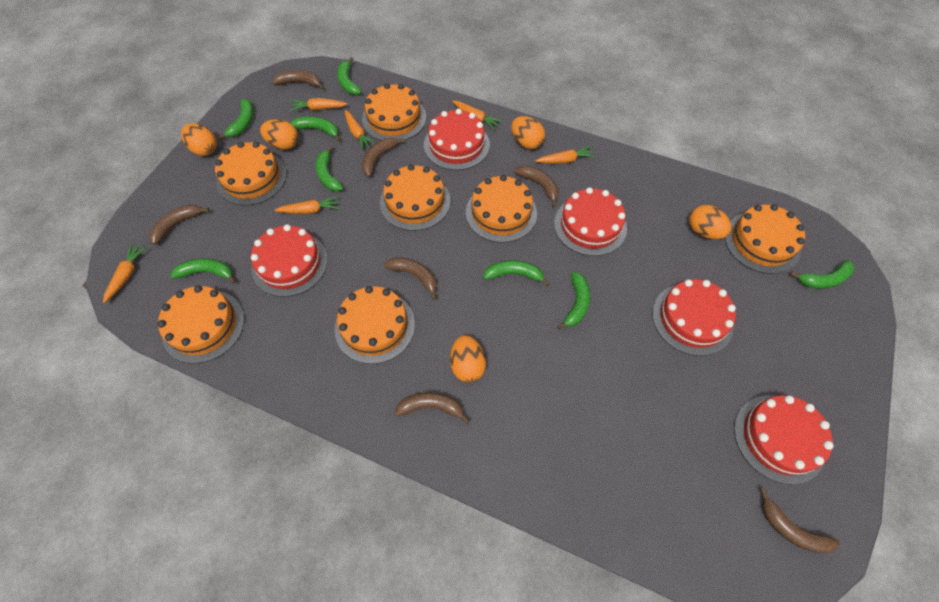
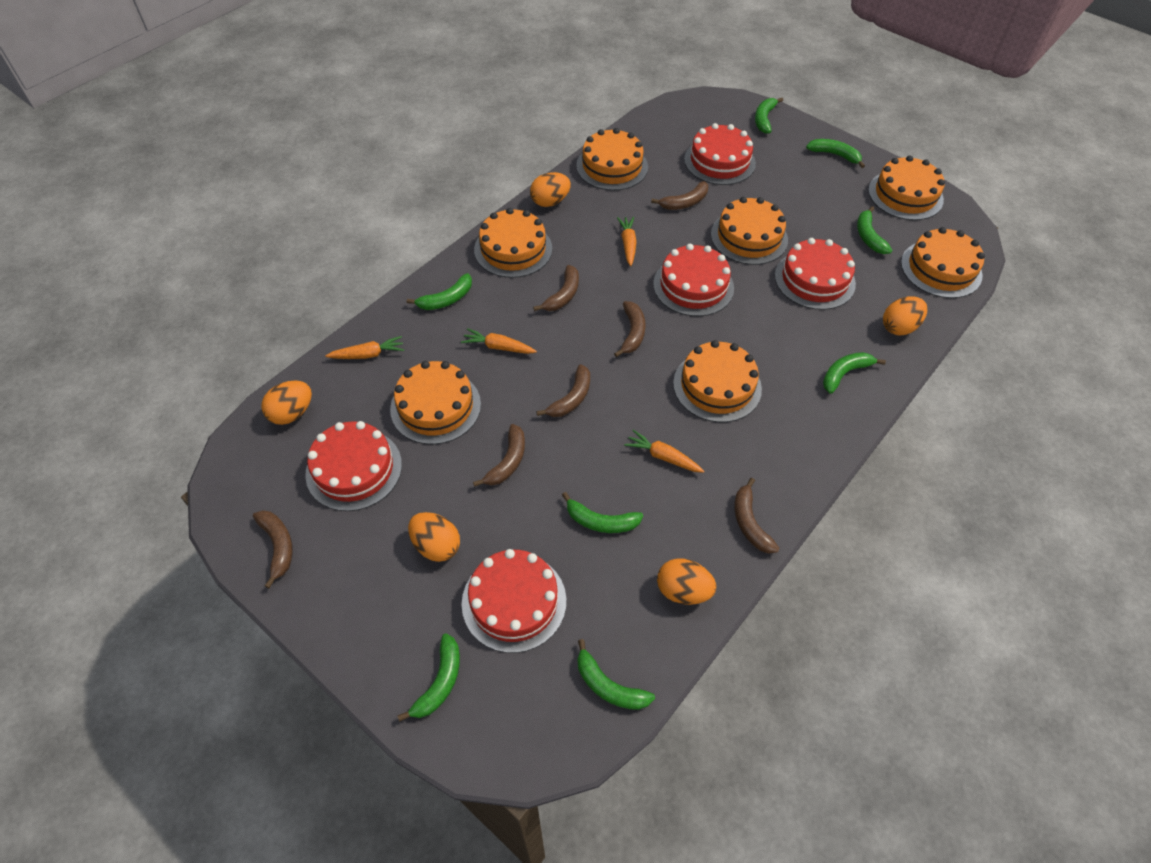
orange carrot: 6 -> 4

